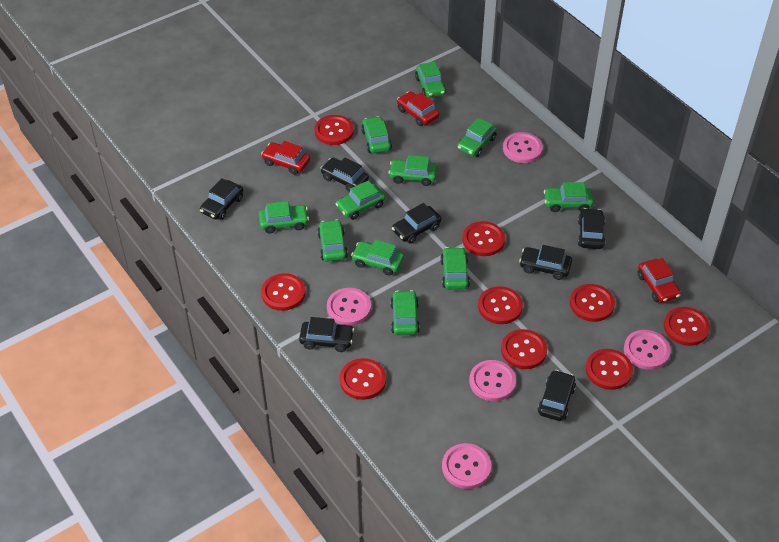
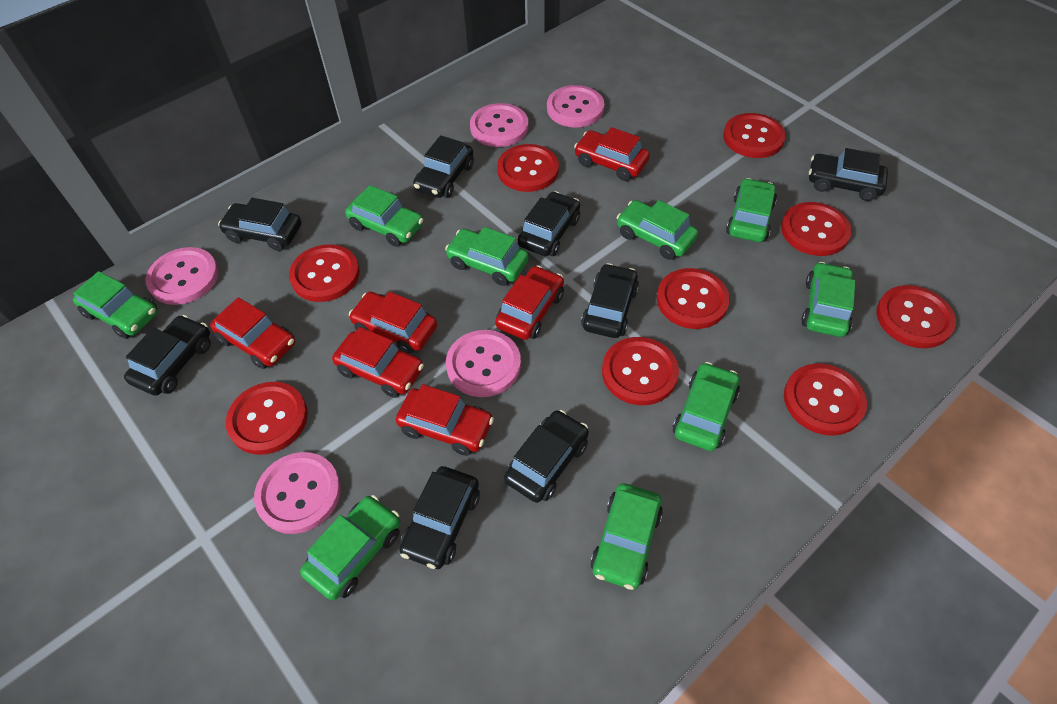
black car: 7 -> 8
green car: 11 -> 9
red car: 3 -> 6

